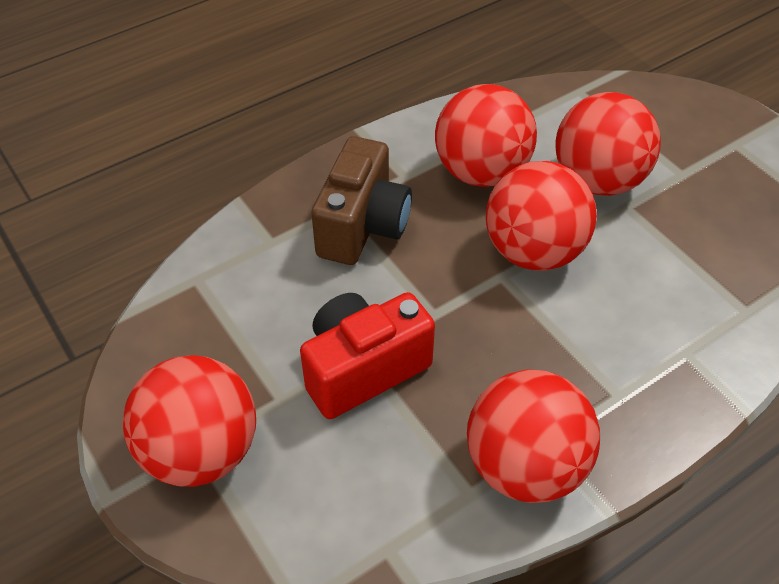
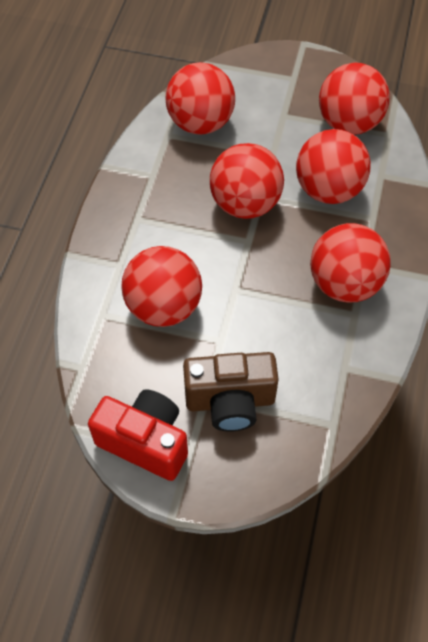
red ball: 5 -> 6

